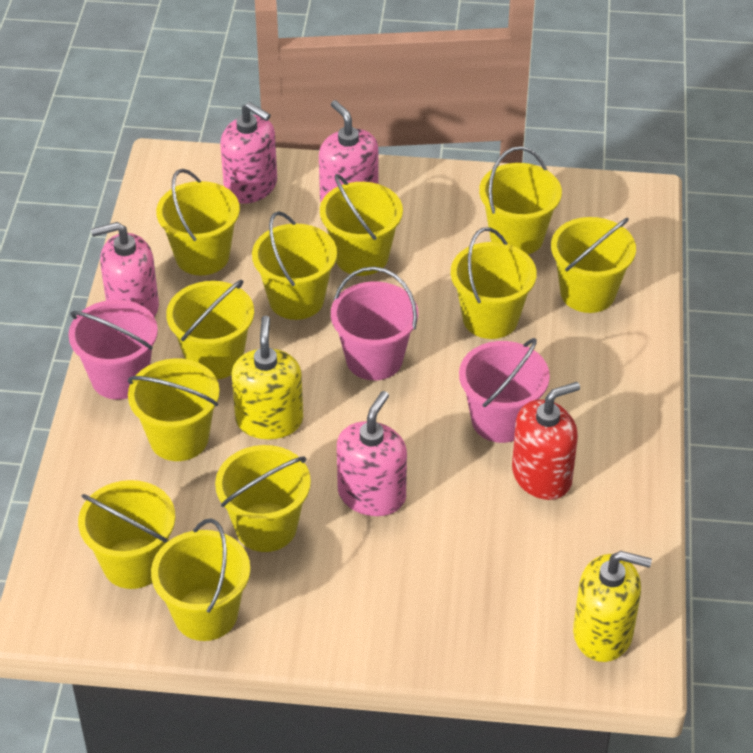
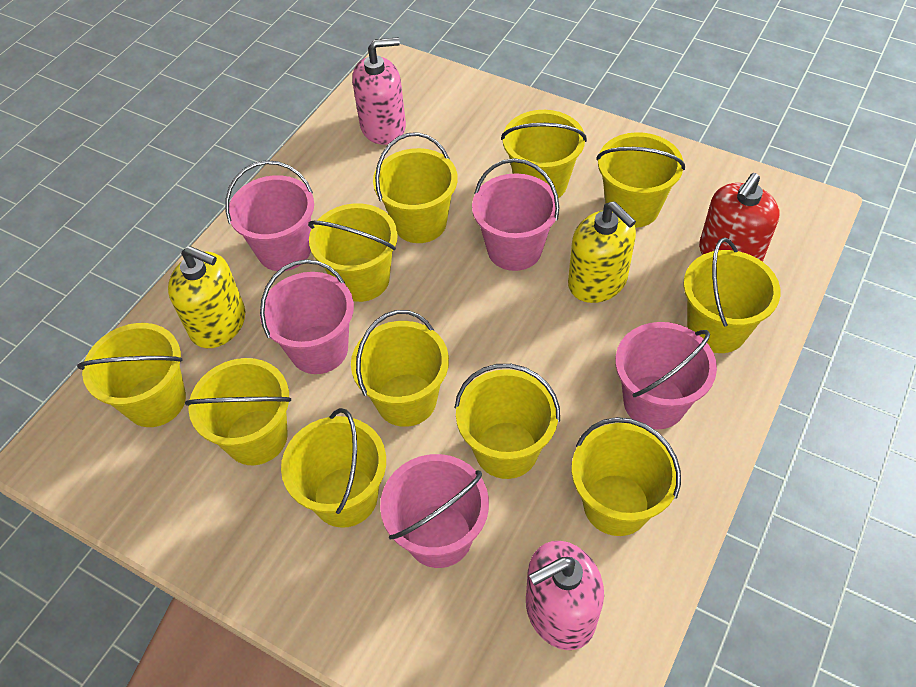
pink bucket: 3 -> 5
pink soap dispenser: 4 -> 2

